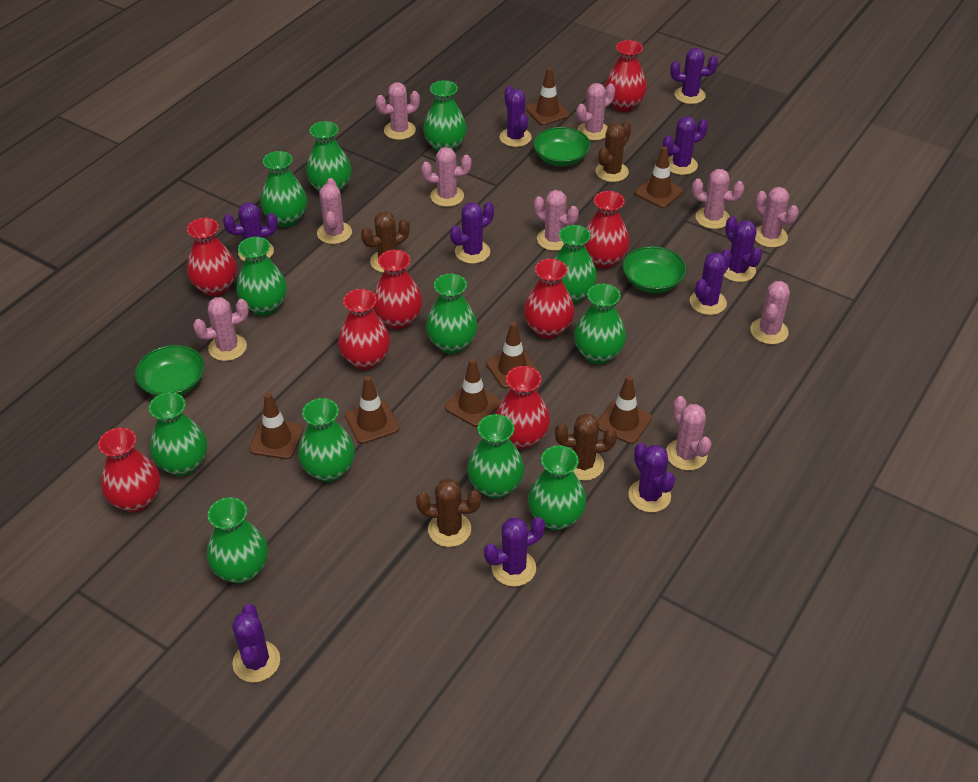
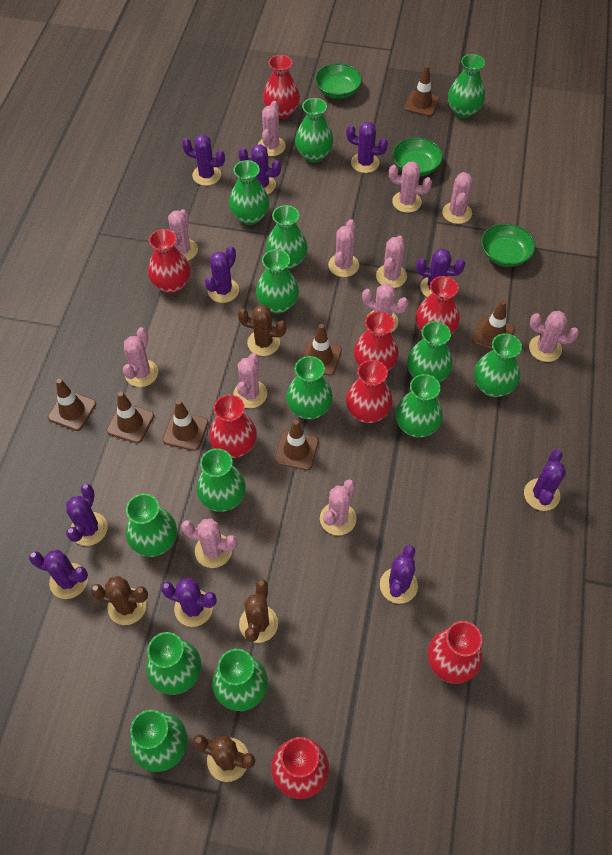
green vase: 12 -> 14
pink cactus: 10 -> 12

